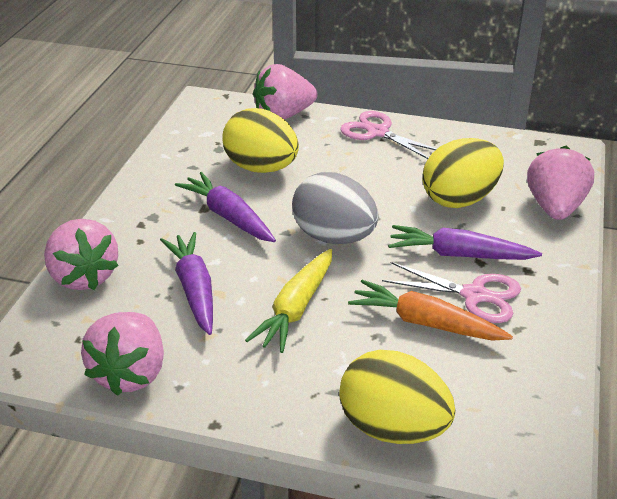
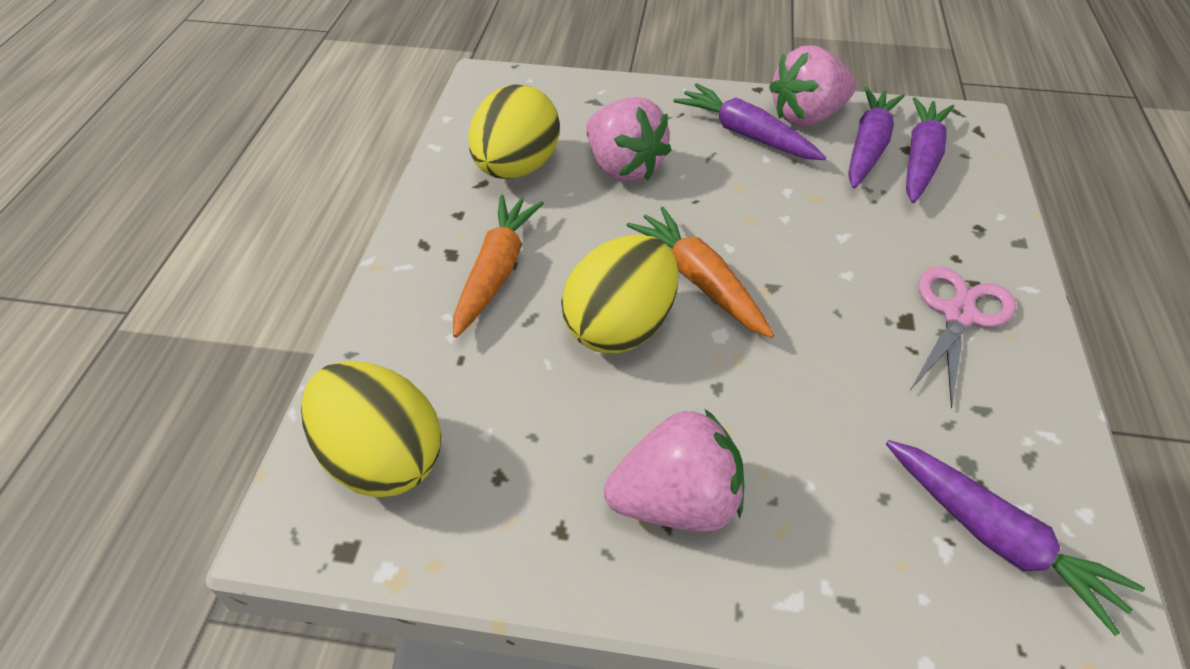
grey egg: 1 -> 0
orange carrot: 1 -> 2
pink scissors: 2 -> 1
pink strawberry: 4 -> 3
purple carrot: 3 -> 4
yellow carrot: 1 -> 0

